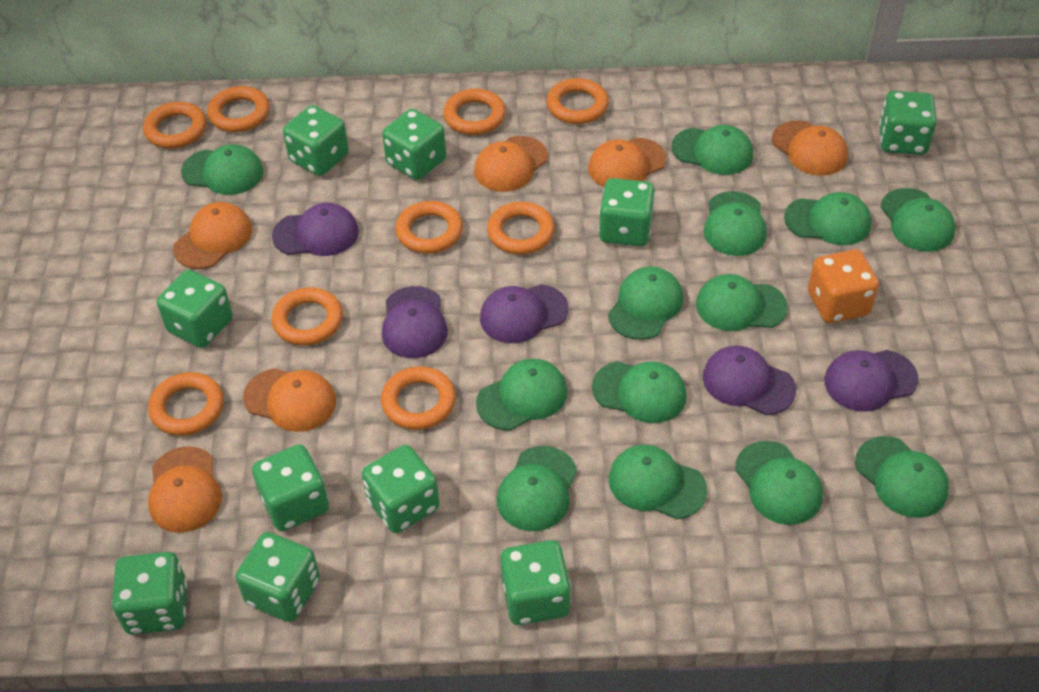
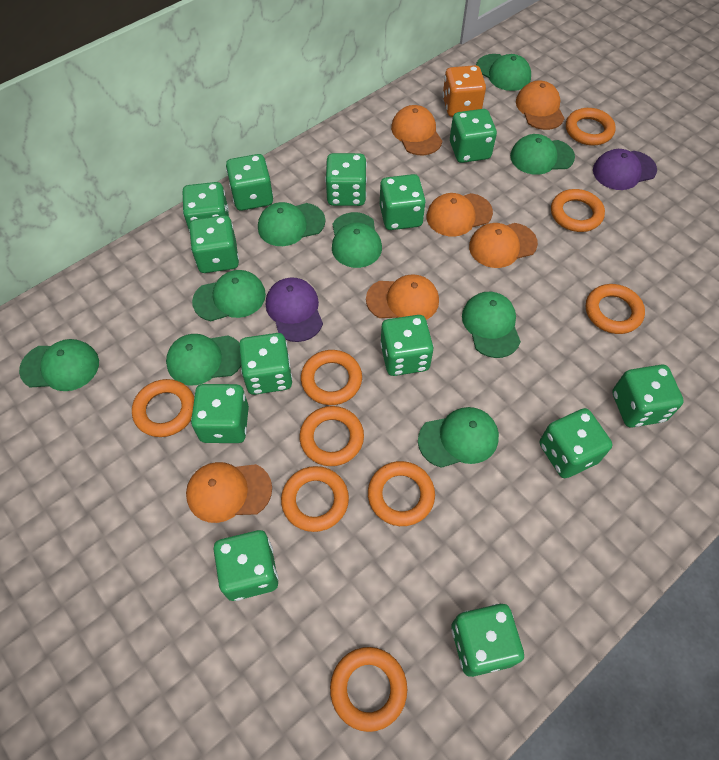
green cap: 13 -> 9
green dice: 10 -> 13
purple cap: 5 -> 2

